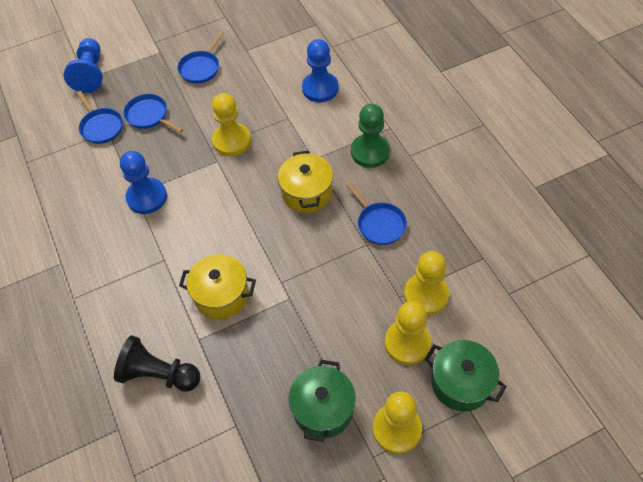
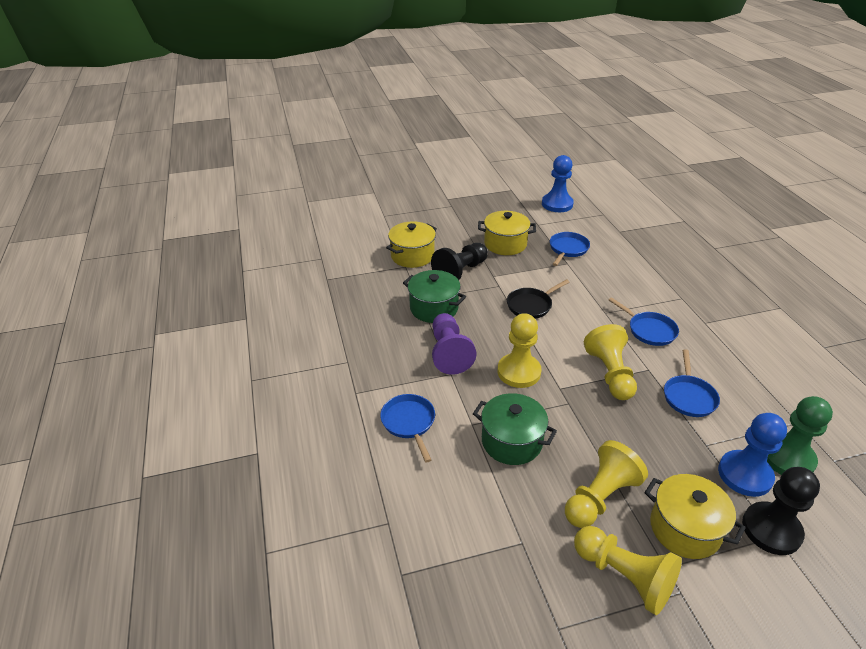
black pan: 0 -> 1
black pawn: 1 -> 2
blue pawn: 3 -> 2
purple pawn: 0 -> 1
yellow pot: 2 -> 3

